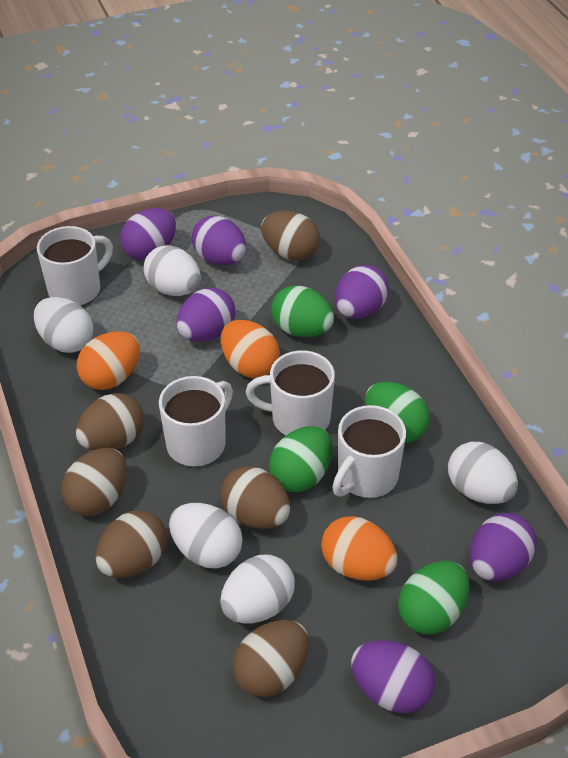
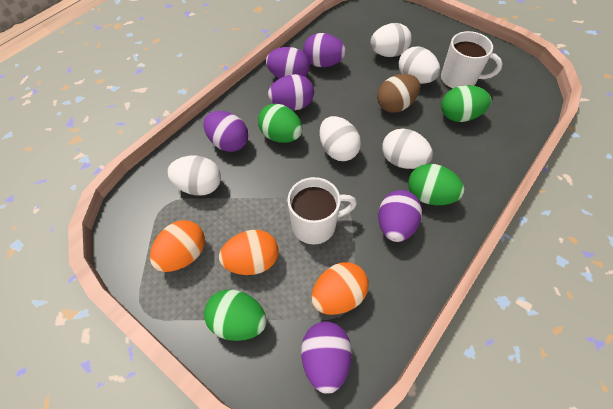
brown egg: 6 -> 1
white mug: 4 -> 2

